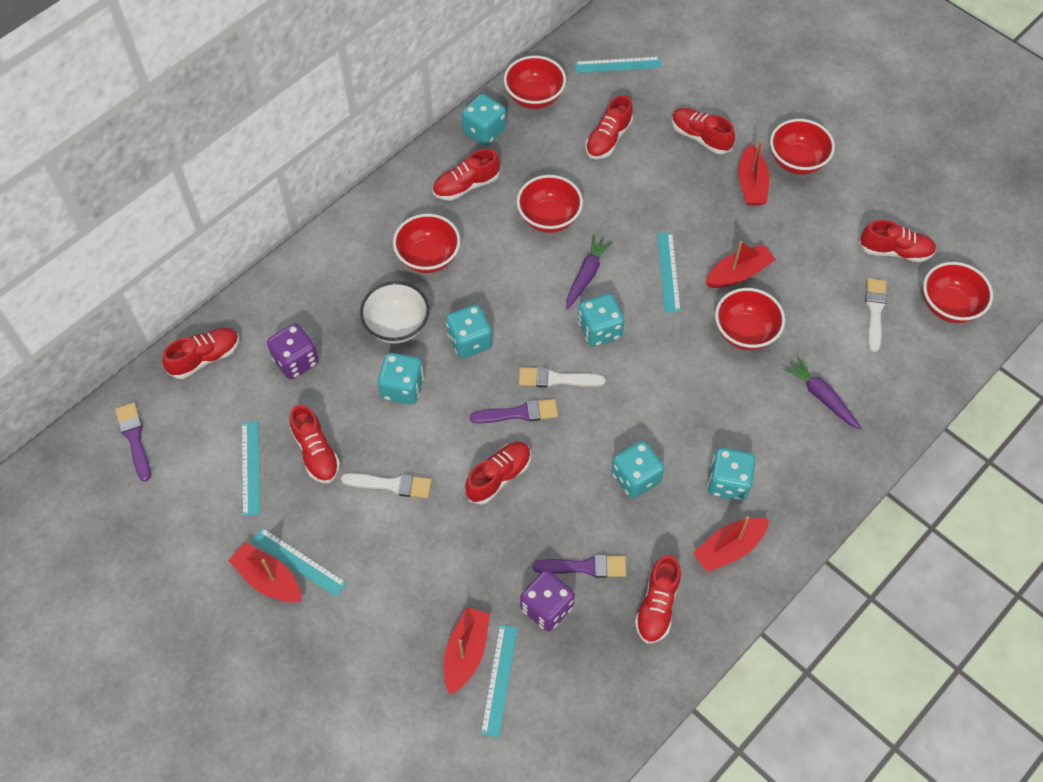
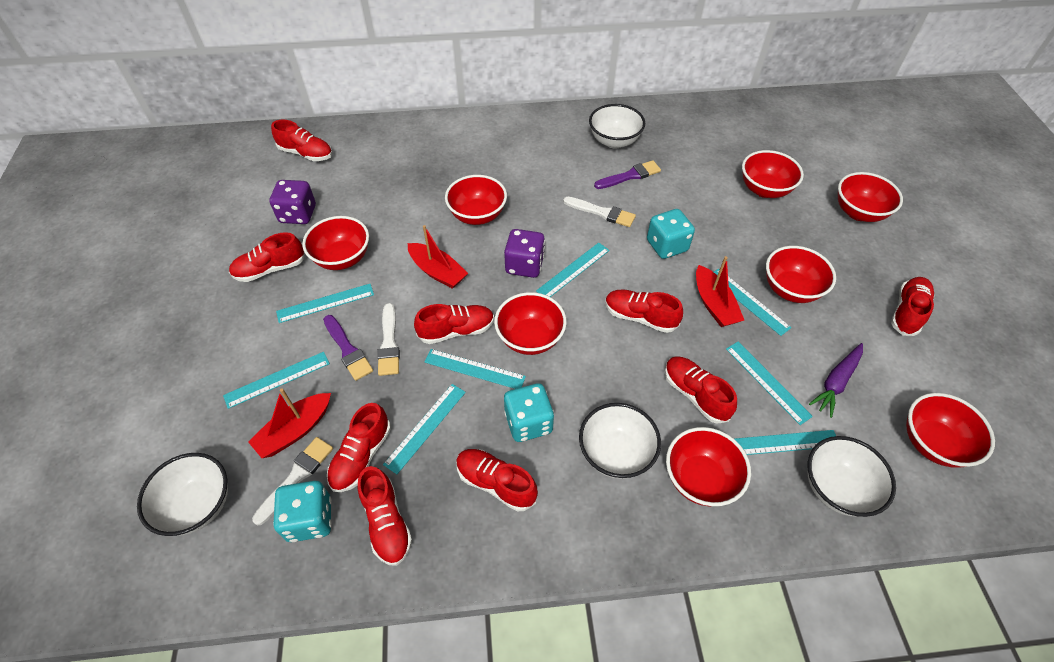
purple brush: 3 -> 2
purple carrot: 2 -> 1
red boat: 5 -> 3
red bowl: 6 -> 8
red shoe: 8 -> 9
turquoise dice: 6 -> 3
turquoise ruler: 5 -> 8
white bowl: 1 -> 4

